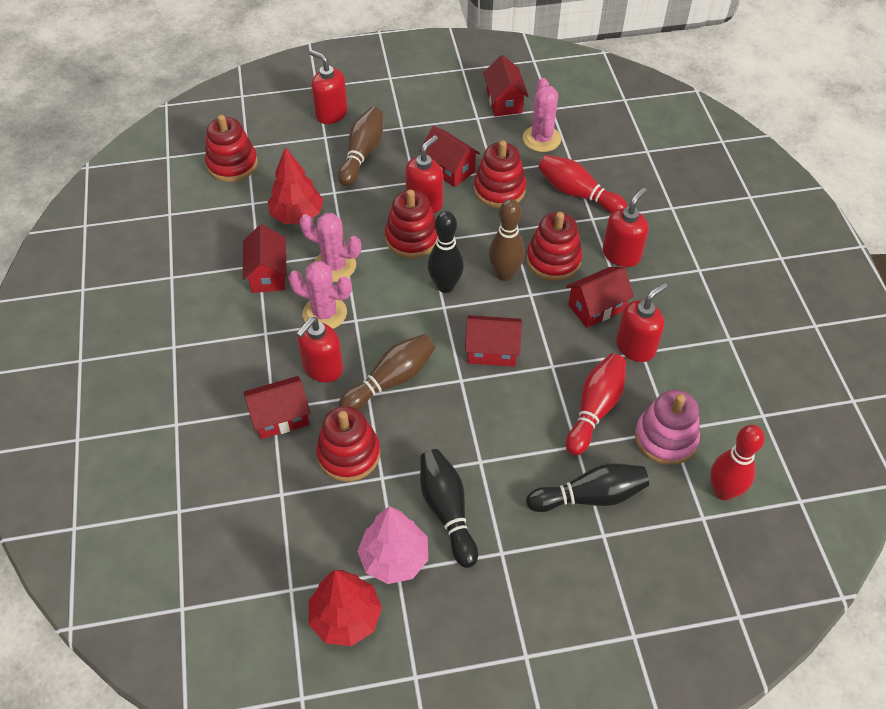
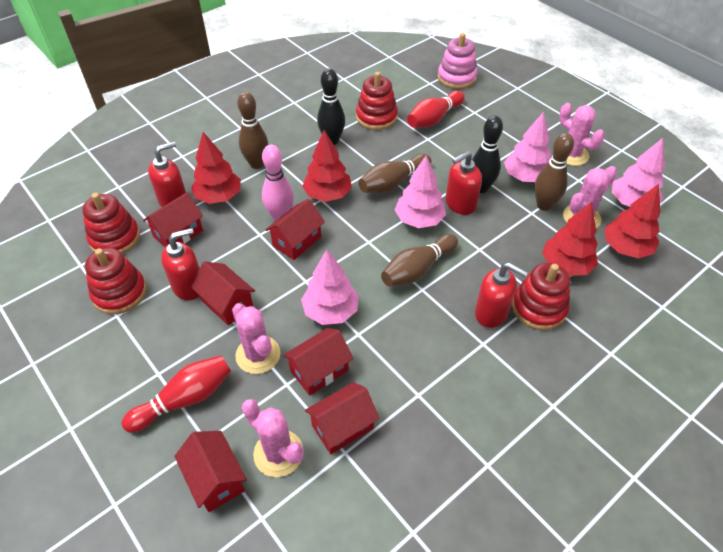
black bowling pin: 3 -> 2
brown bowling pin: 3 -> 4
pink bowling pin: 0 -> 1
pink cactus: 3 -> 4
pink tree: 1 -> 4
red bowling pin: 3 -> 2
red soap dispenser: 5 -> 4
red stacking toy: 5 -> 4
red tree: 2 -> 4

